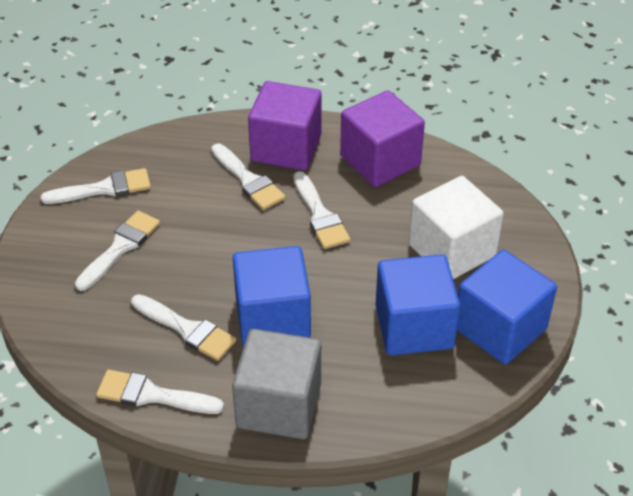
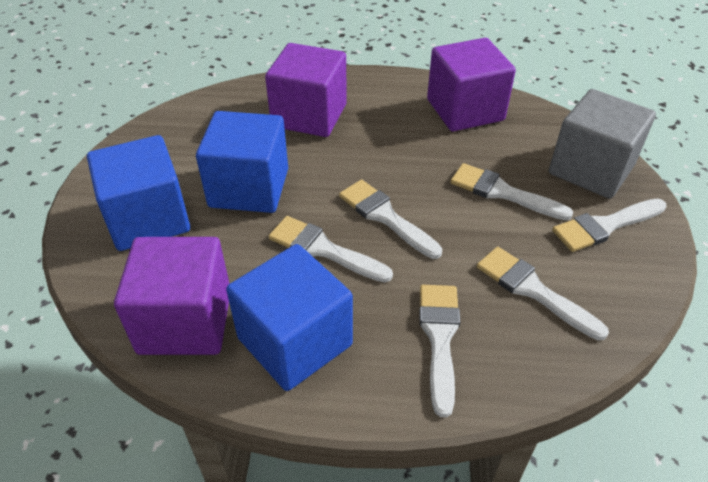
purple cube: 2 -> 3
white cube: 1 -> 0

